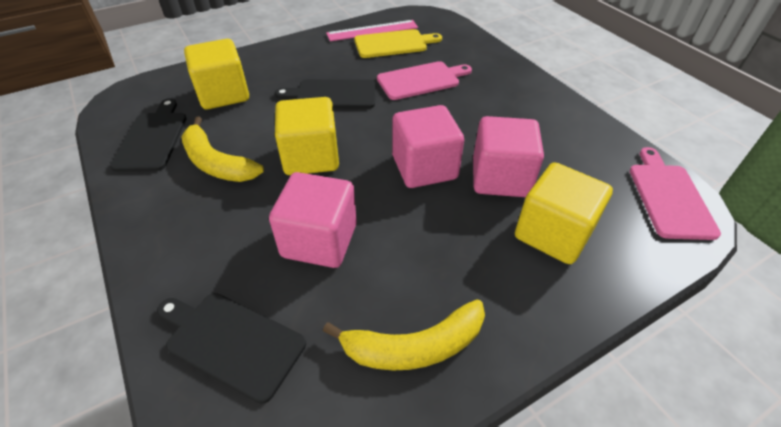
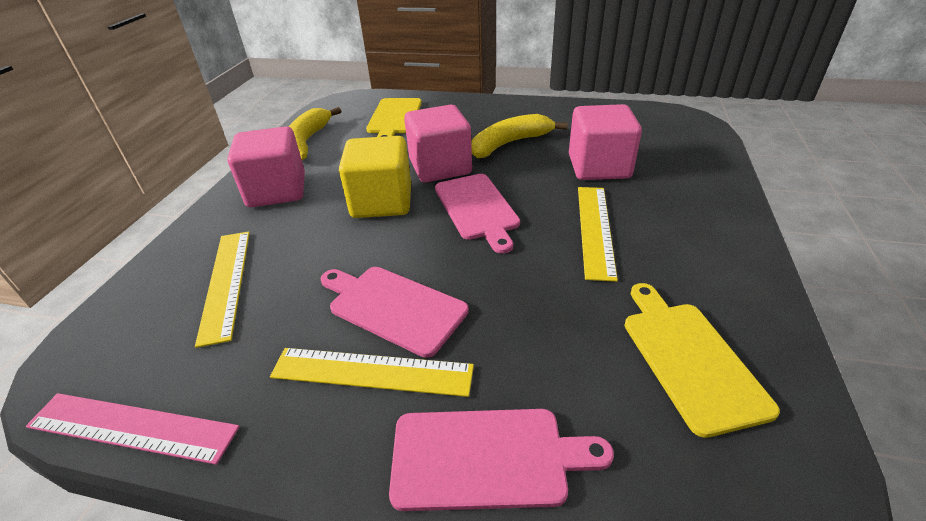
black cutting board: 3 -> 0
pink cutting board: 2 -> 3
yellow cube: 3 -> 1
yellow cutting board: 1 -> 2
yellow ruler: 0 -> 3

